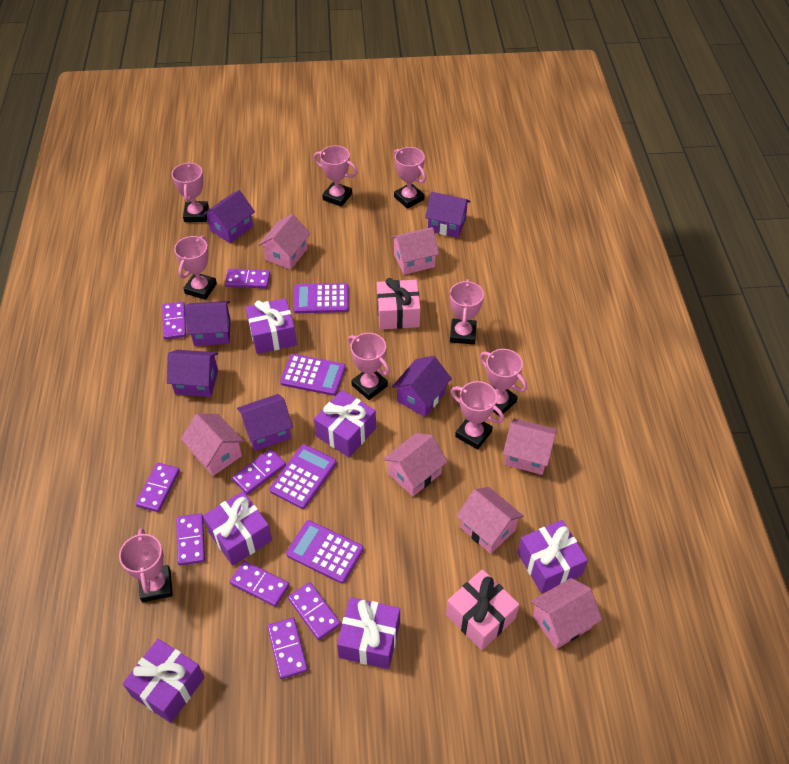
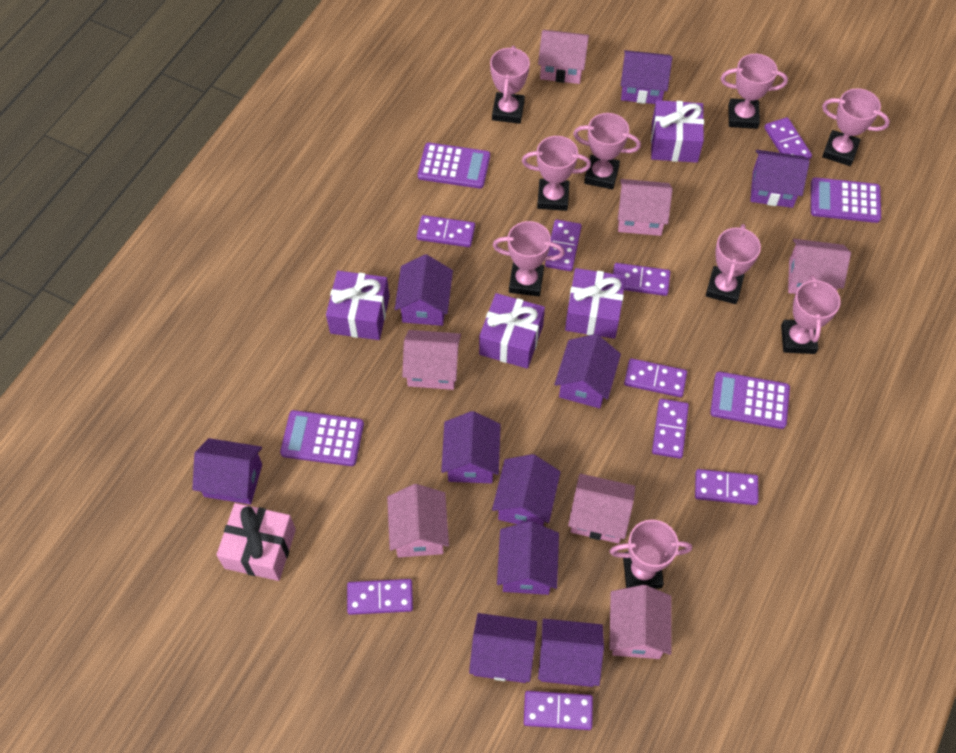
pink gift: 2 -> 1
purple domino: 8 -> 9
purple gift: 6 -> 4
purple house: 6 -> 10

